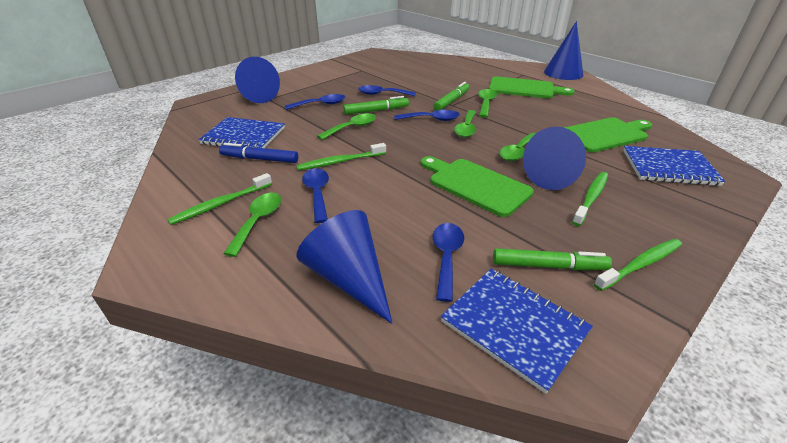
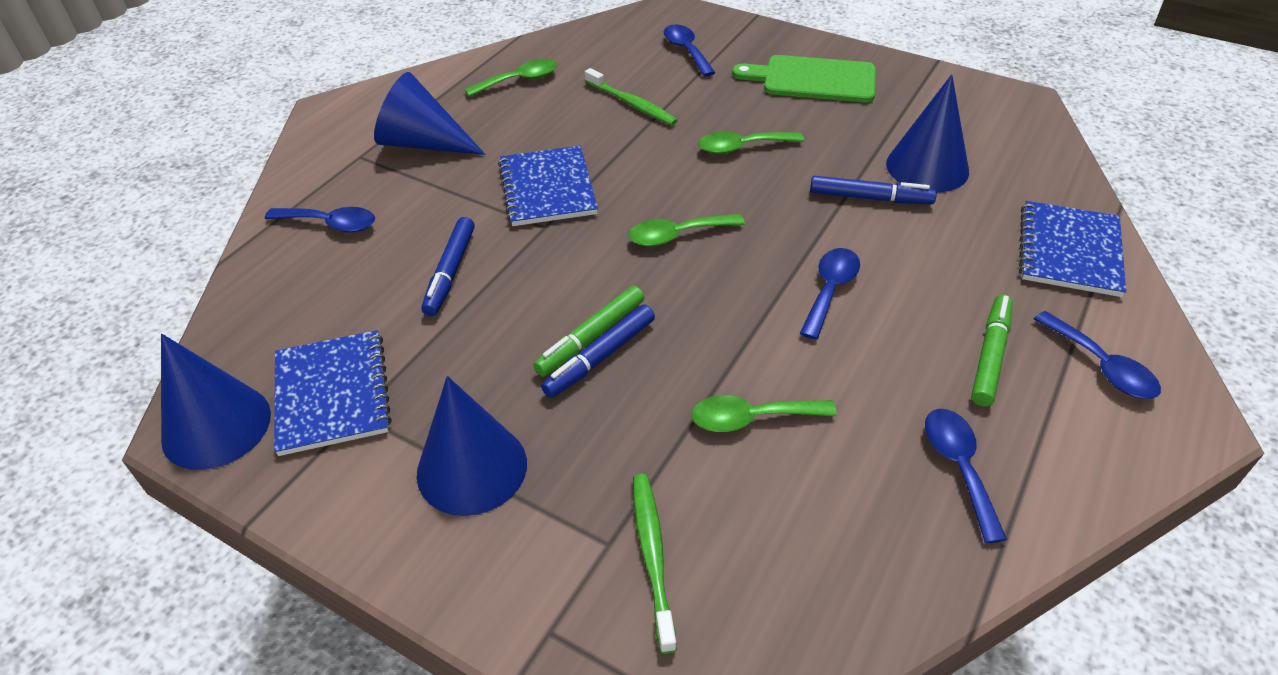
blue marker: 1 -> 3
green cutting board: 3 -> 1
green marker: 3 -> 2
green spoon: 5 -> 4
green toothbrush: 4 -> 2

